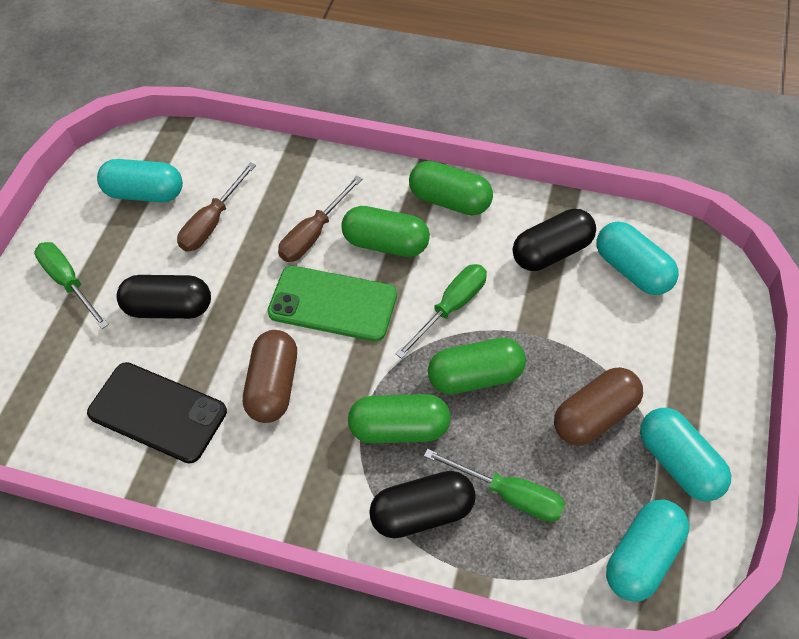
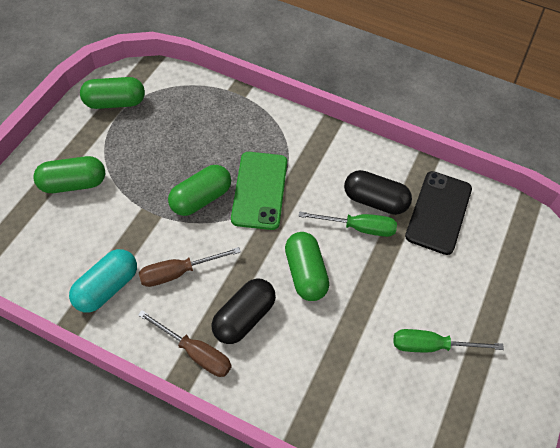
black capsule: 3 -> 2
brown capsule: 2 -> 0
green screwdriver: 3 -> 2
turquoise capsule: 4 -> 1

